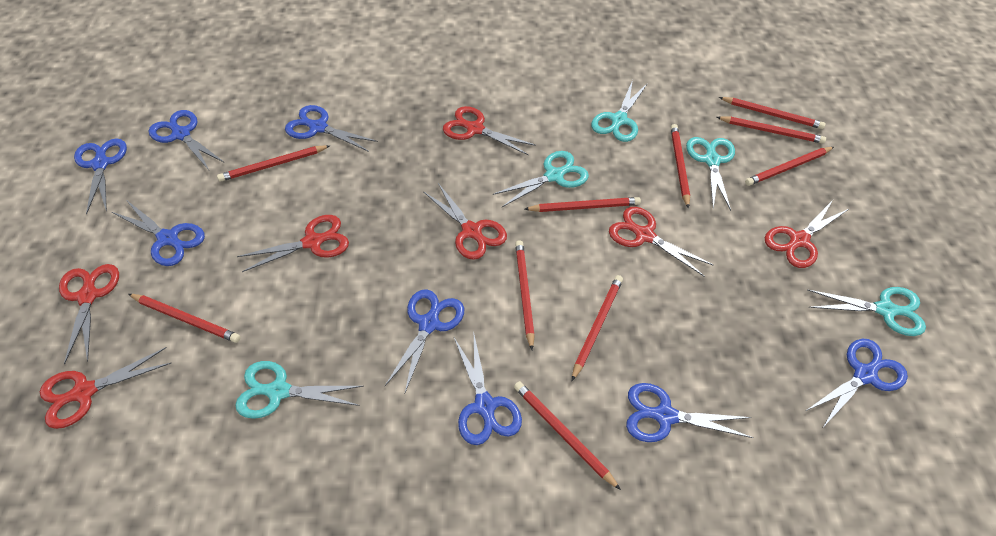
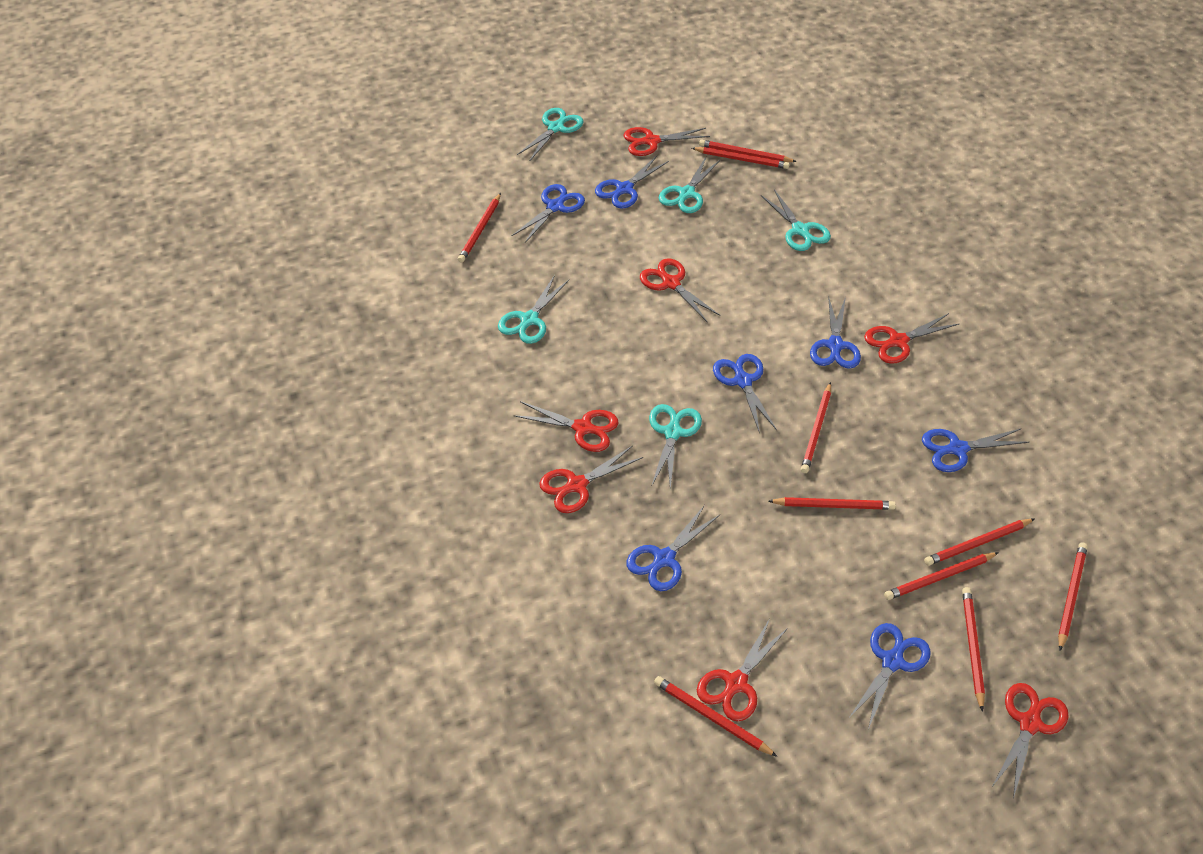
blue scissors: 8 -> 7

